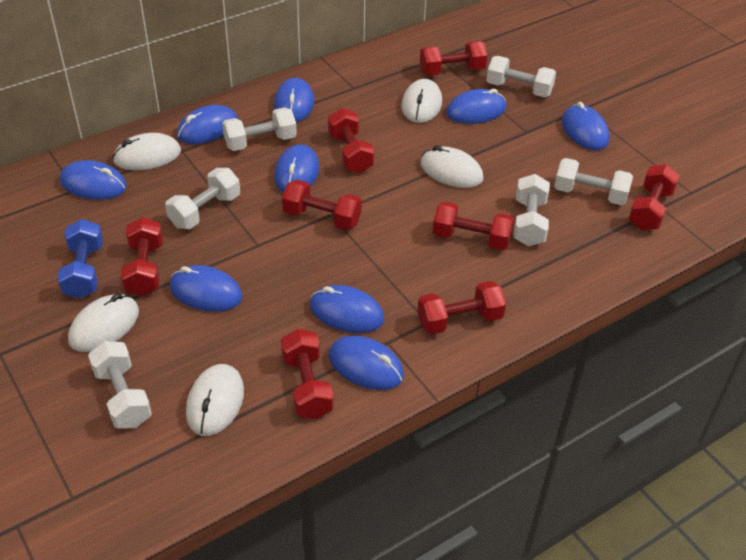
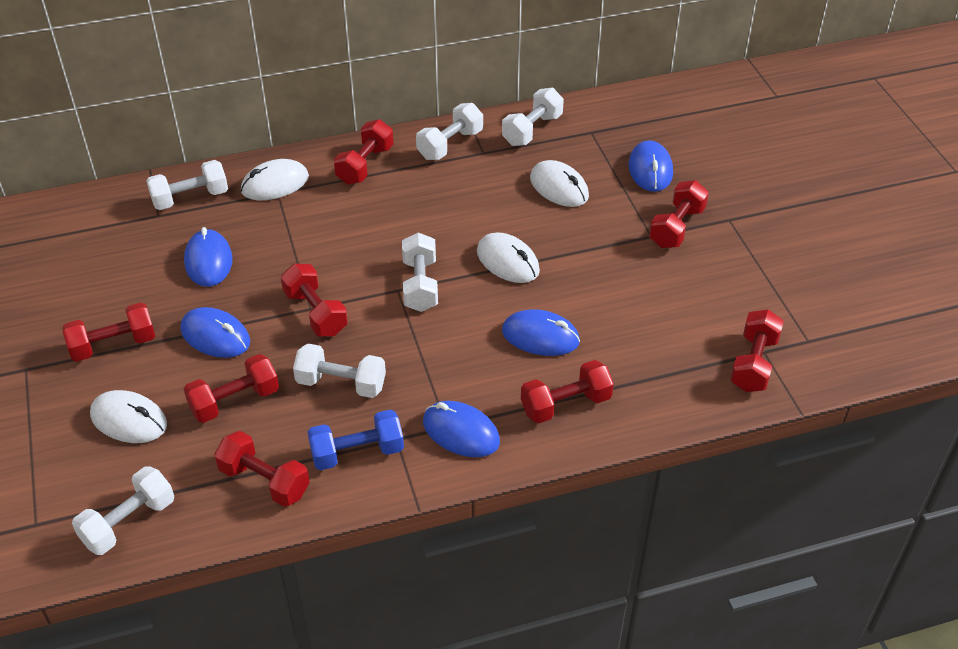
blue mouse: 9 -> 5
white mouse: 5 -> 4

